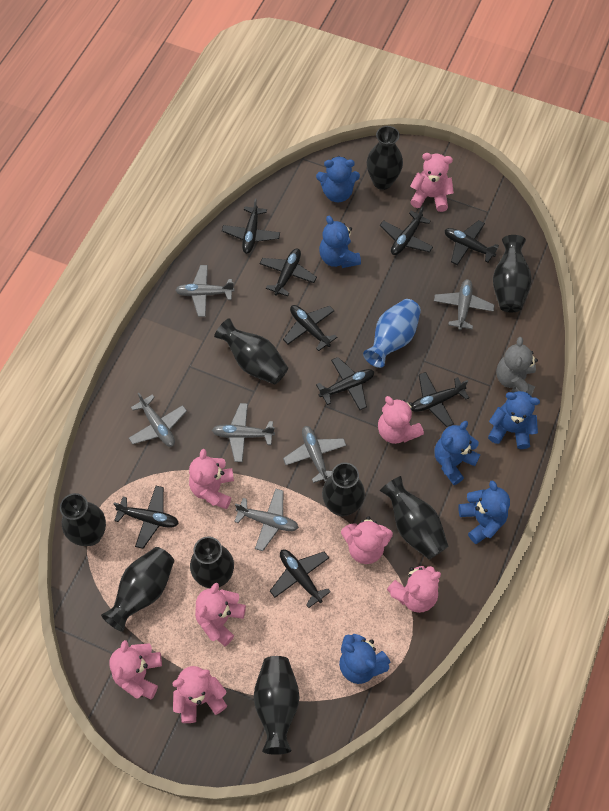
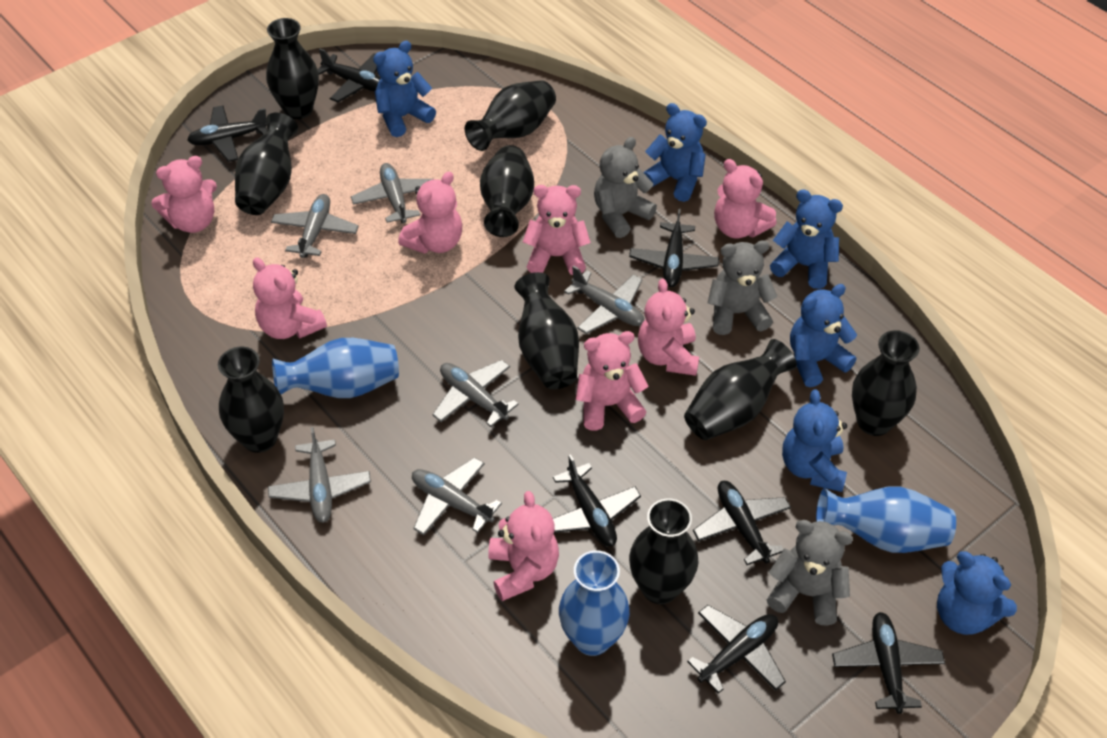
black plane: 9 -> 7
blue vase: 1 -> 3
grey teddy bear: 1 -> 3

